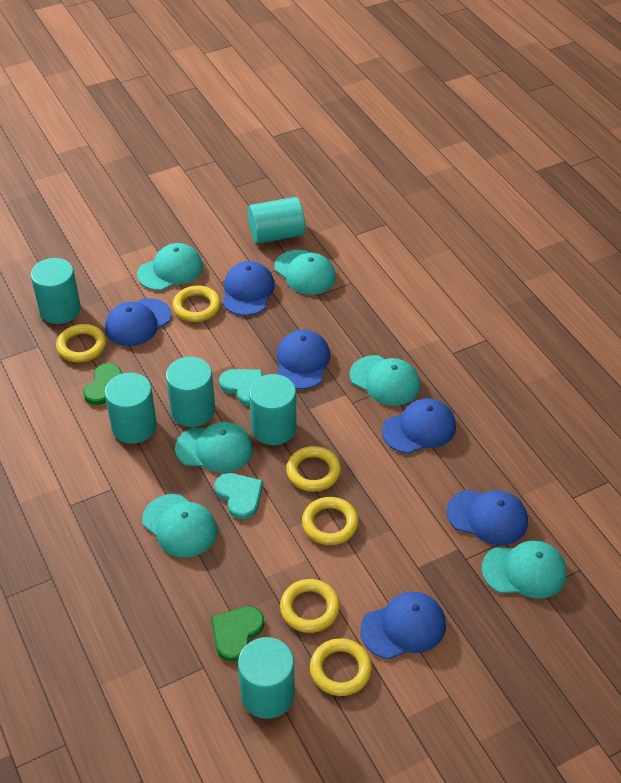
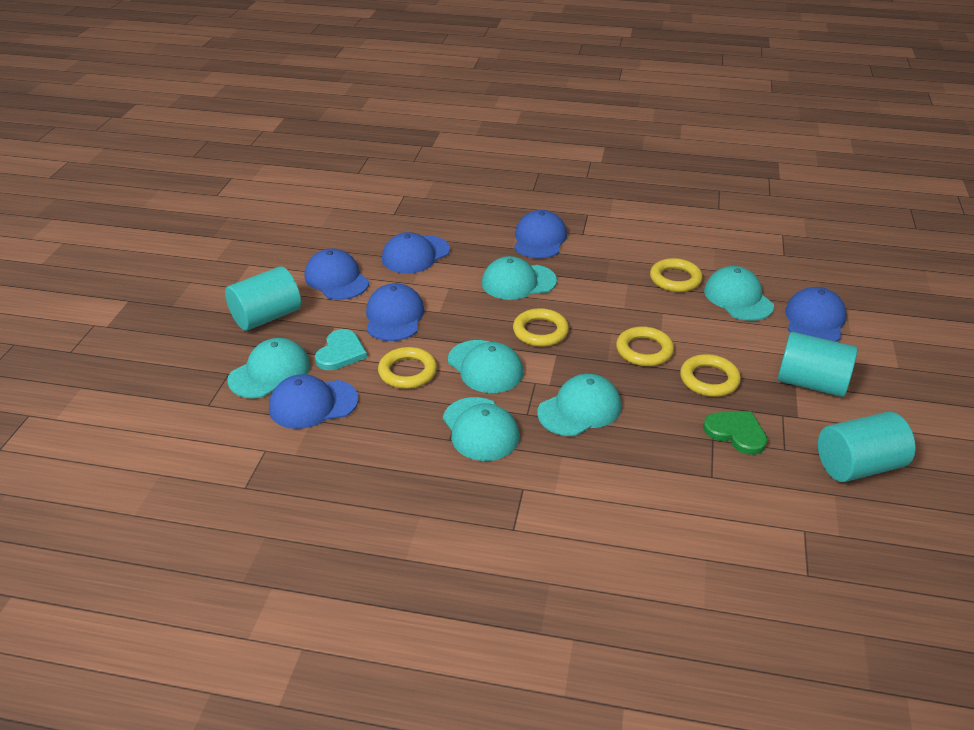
green heart: 2 -> 1
turquoise cylinder: 6 -> 3
turquoise heart: 2 -> 1
yellow ring: 6 -> 5

